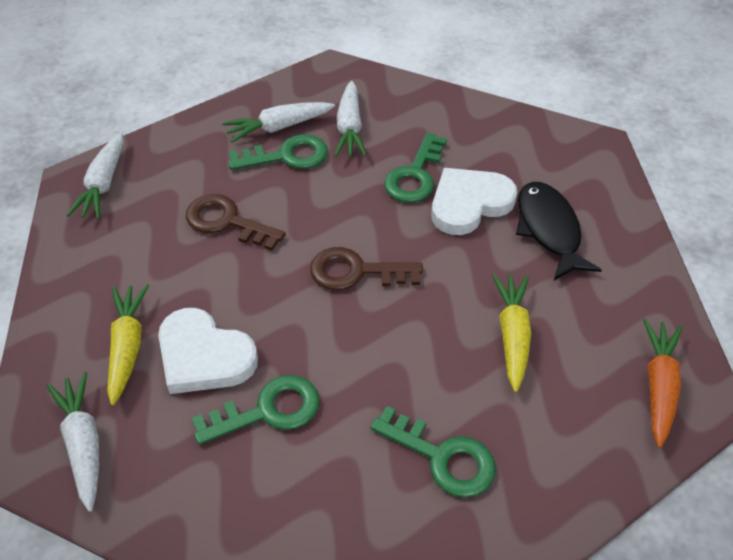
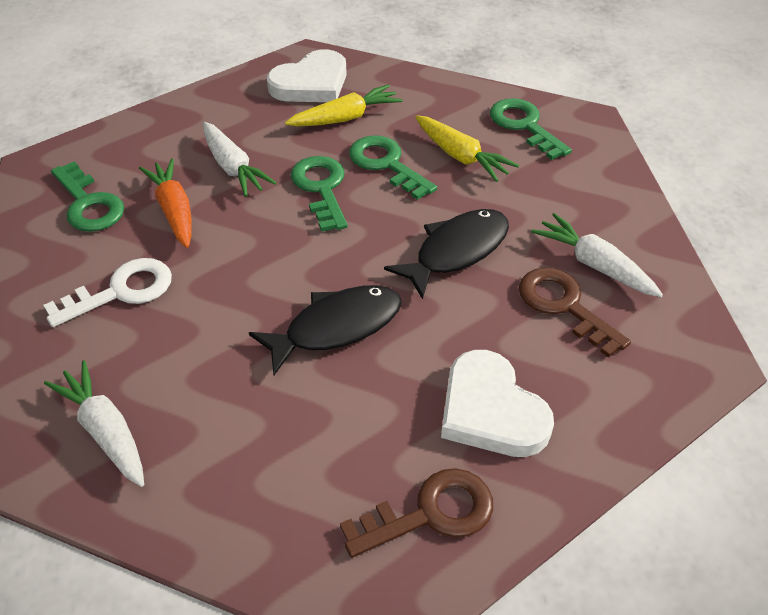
black fish: 1 -> 2
white carrot: 4 -> 3
white key: 0 -> 1

